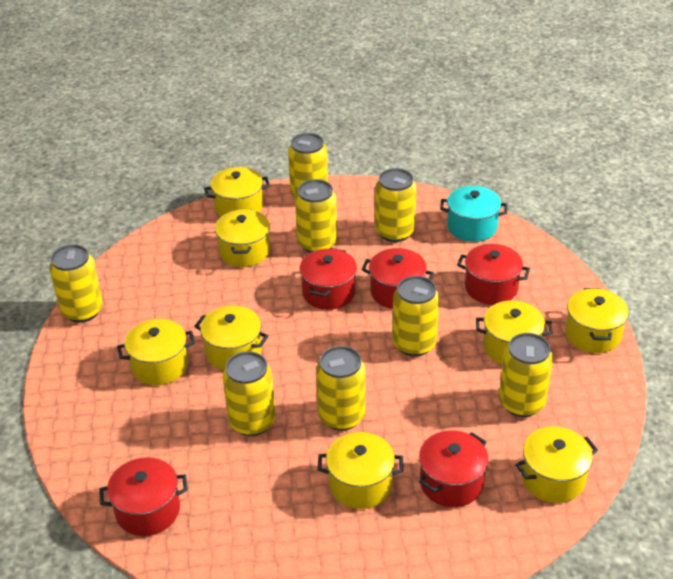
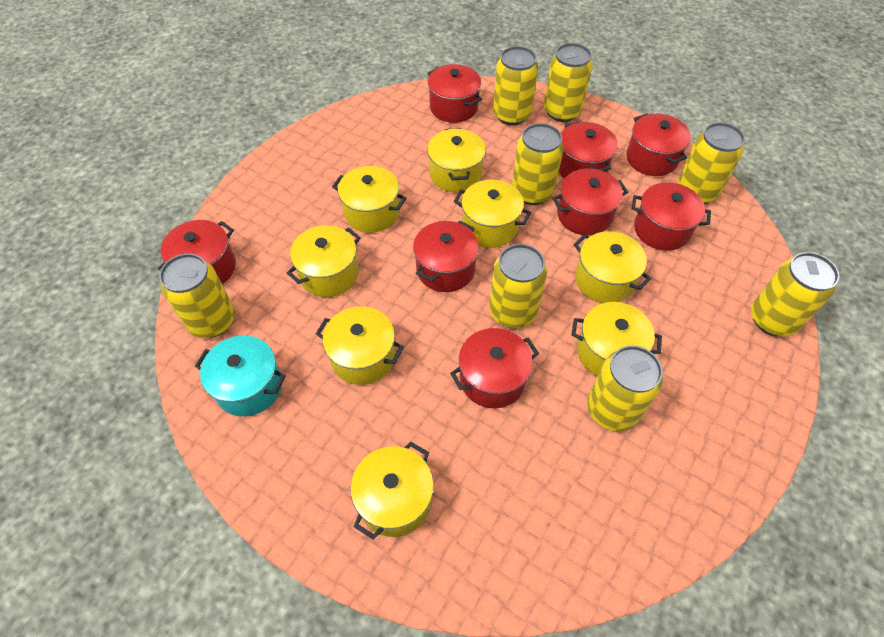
red pot: 5 -> 8

